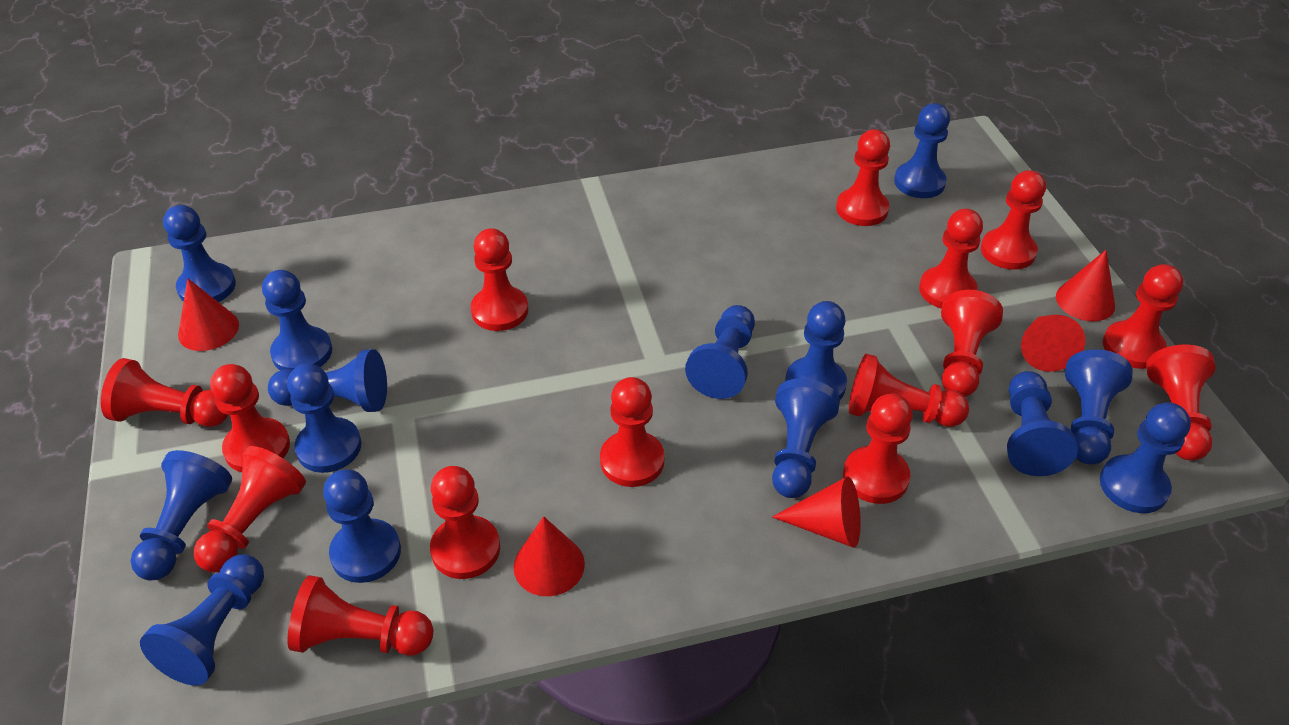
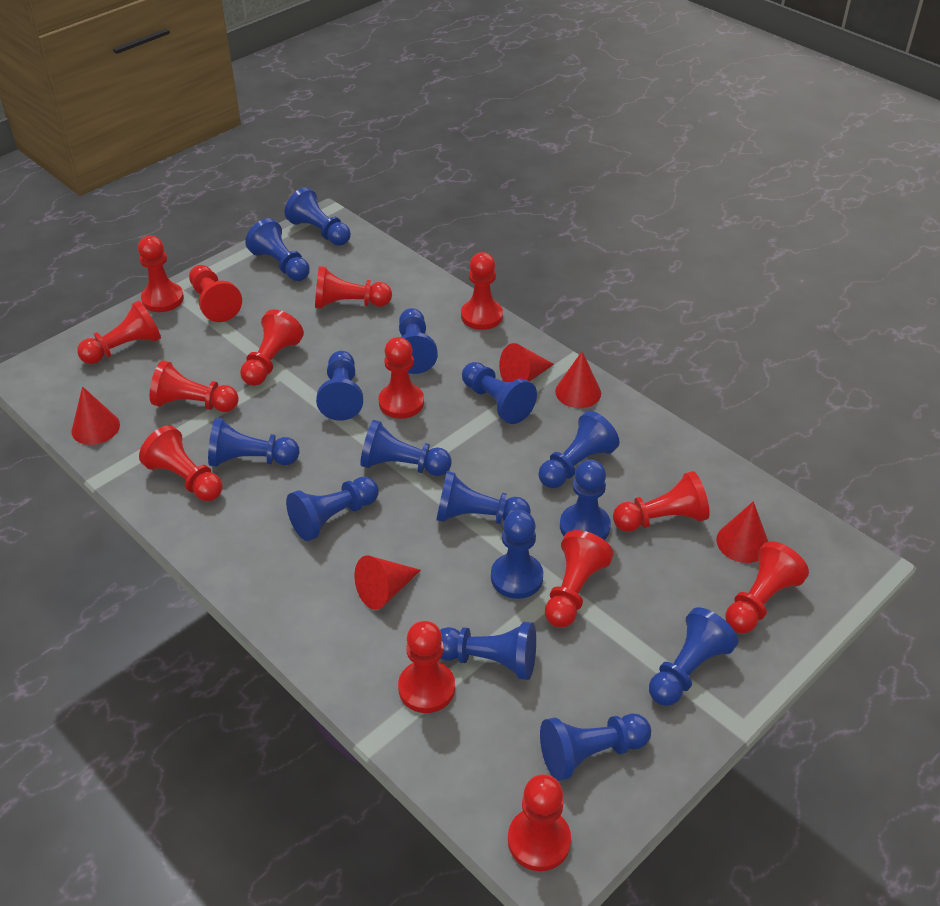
blue pawn: 14 -> 15
red pawn: 15 -> 14

